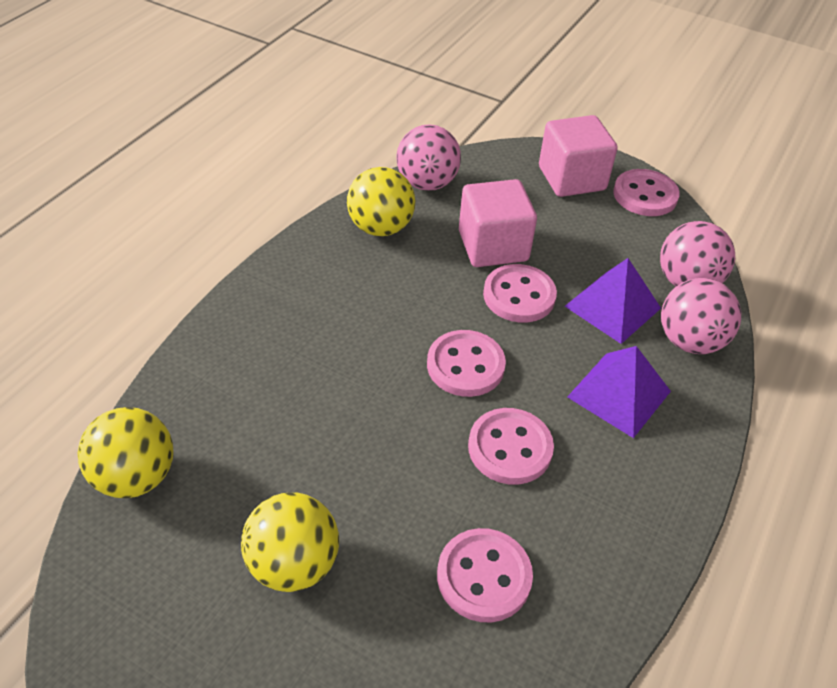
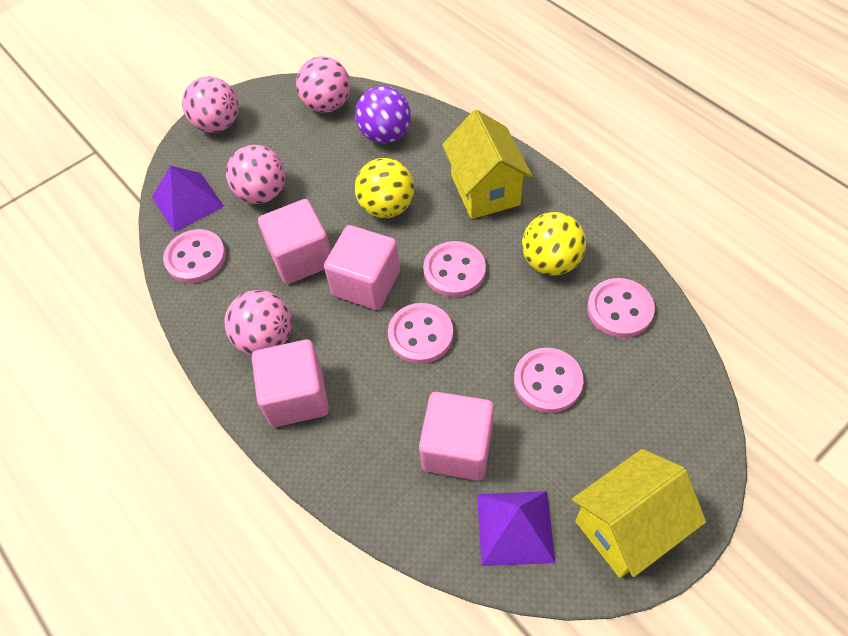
pink ball: 3 -> 4
pink cube: 2 -> 4
purple ball: 0 -> 1
yellow ball: 3 -> 2
yellow house: 0 -> 2

